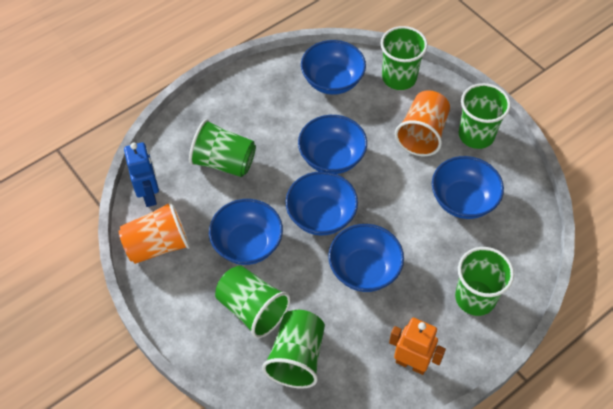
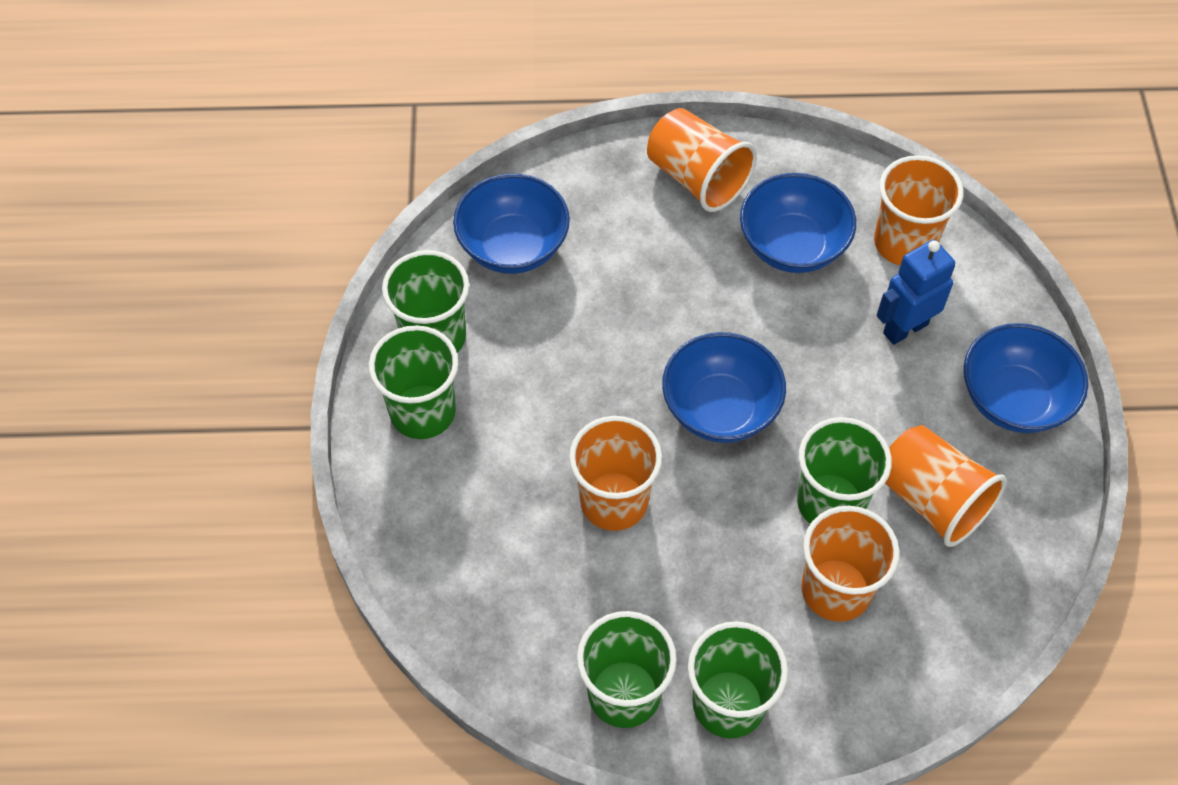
blue bowl: 6 -> 4
green cup: 6 -> 5
orange cup: 2 -> 5
orange robot: 1 -> 0

